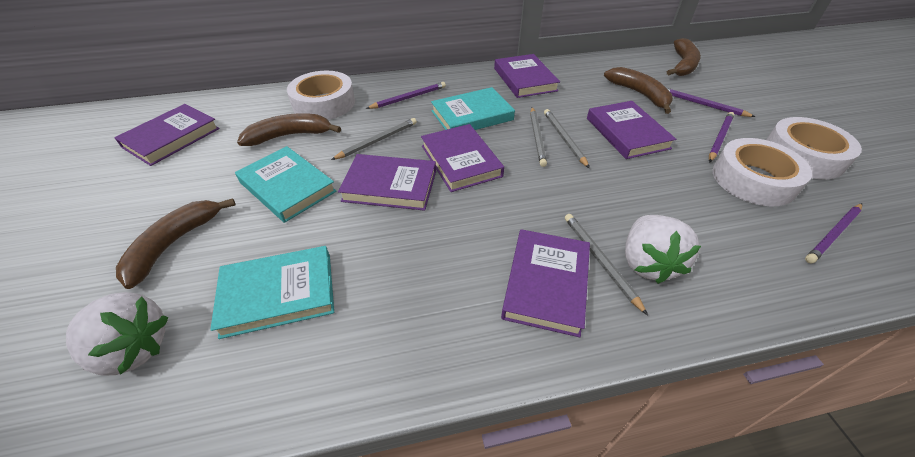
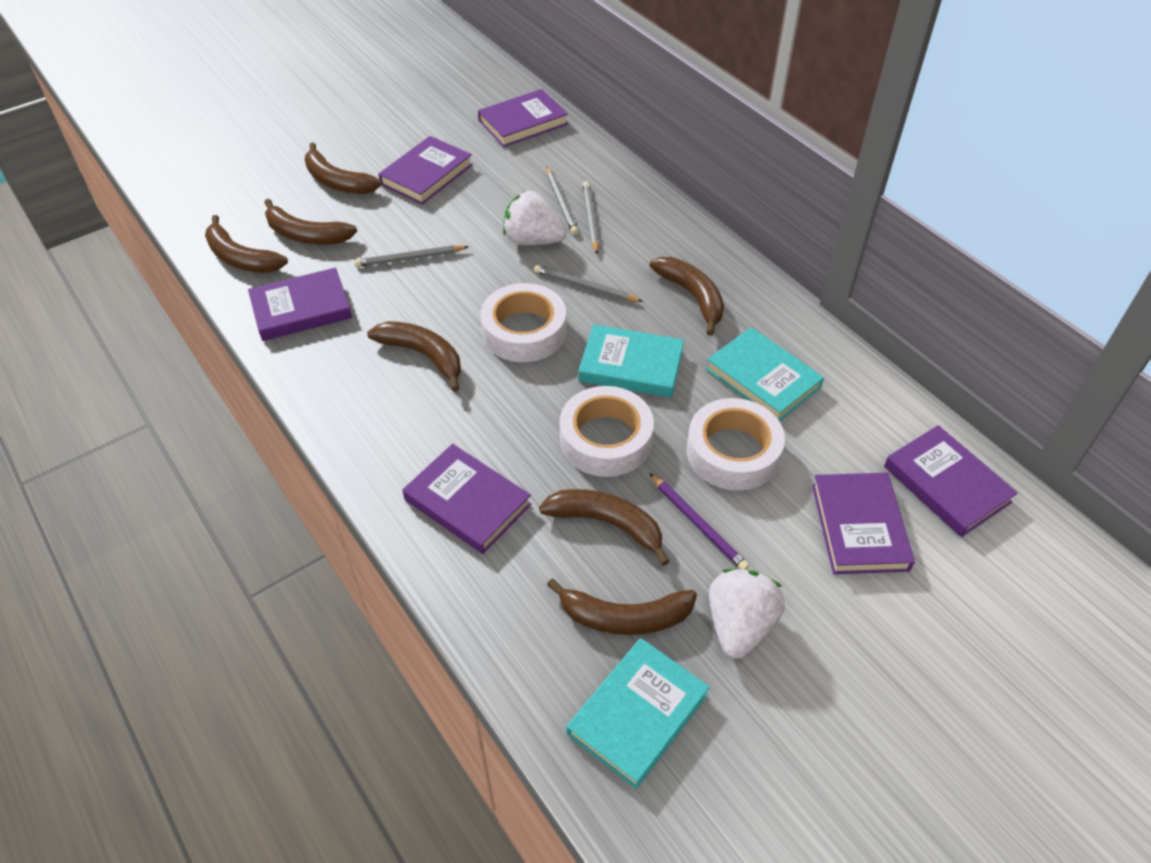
brown banana: 4 -> 7
purple pencil: 4 -> 1

